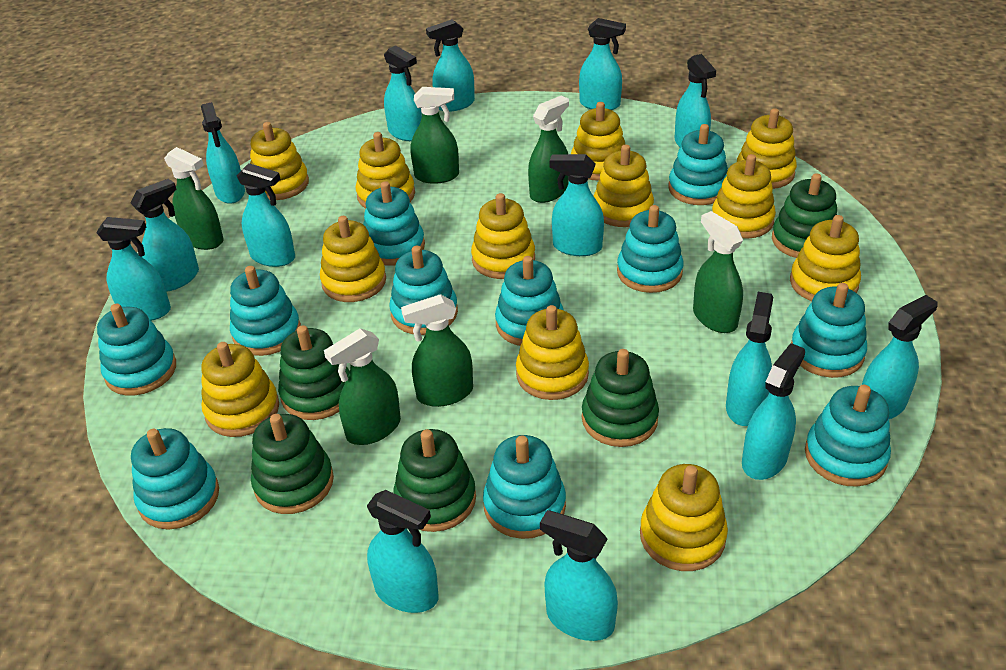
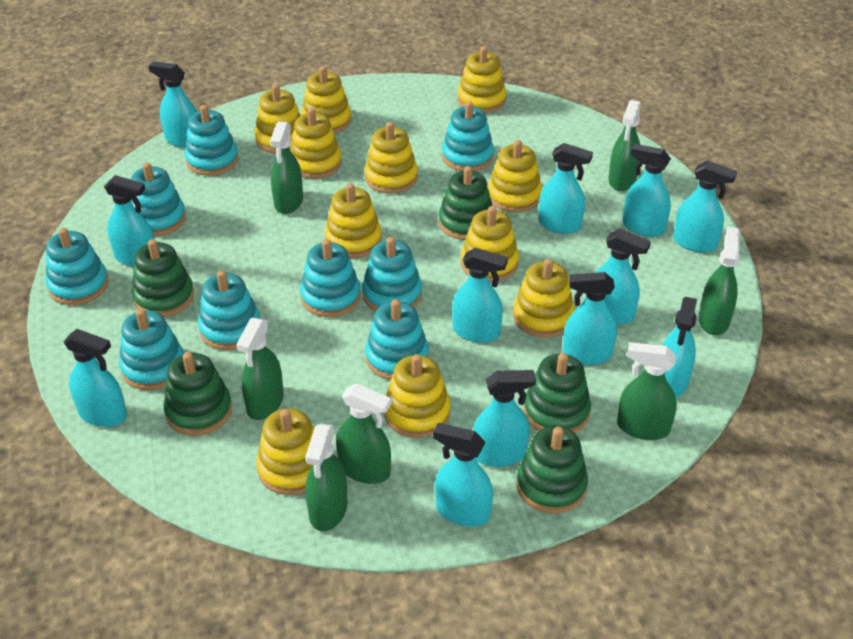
green spray bottle: 6 -> 7
turquoise spray bottle: 14 -> 12
turquoise stacking toy: 11 -> 9
yellow stacking toy: 12 -> 11

